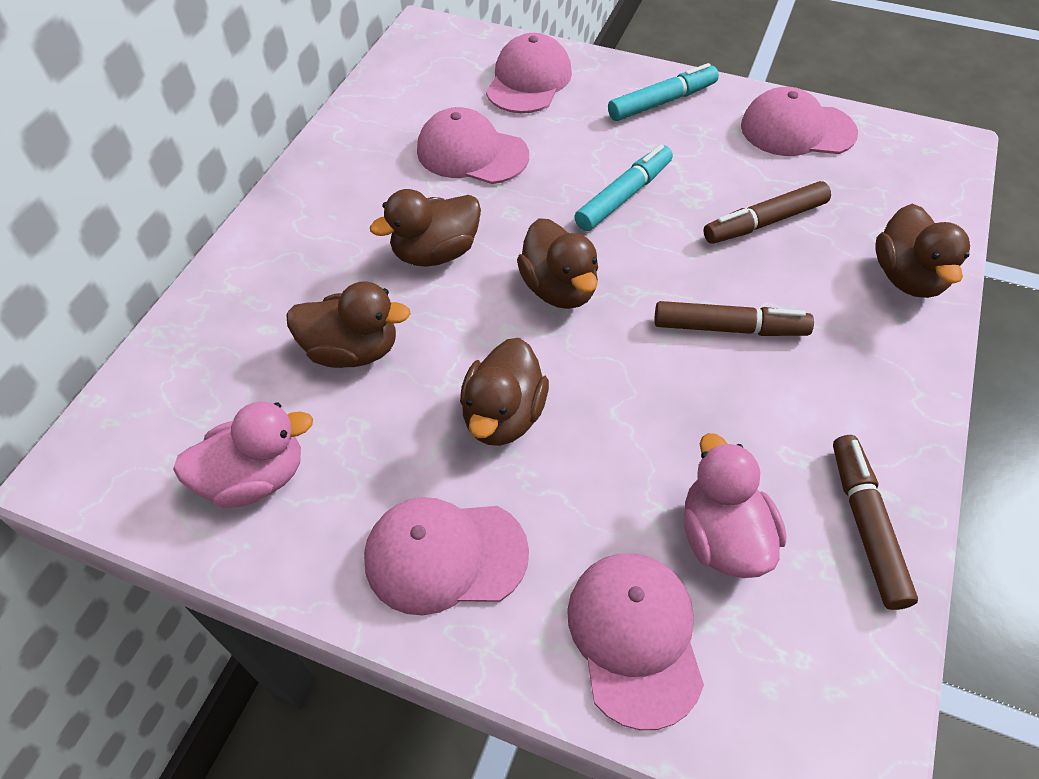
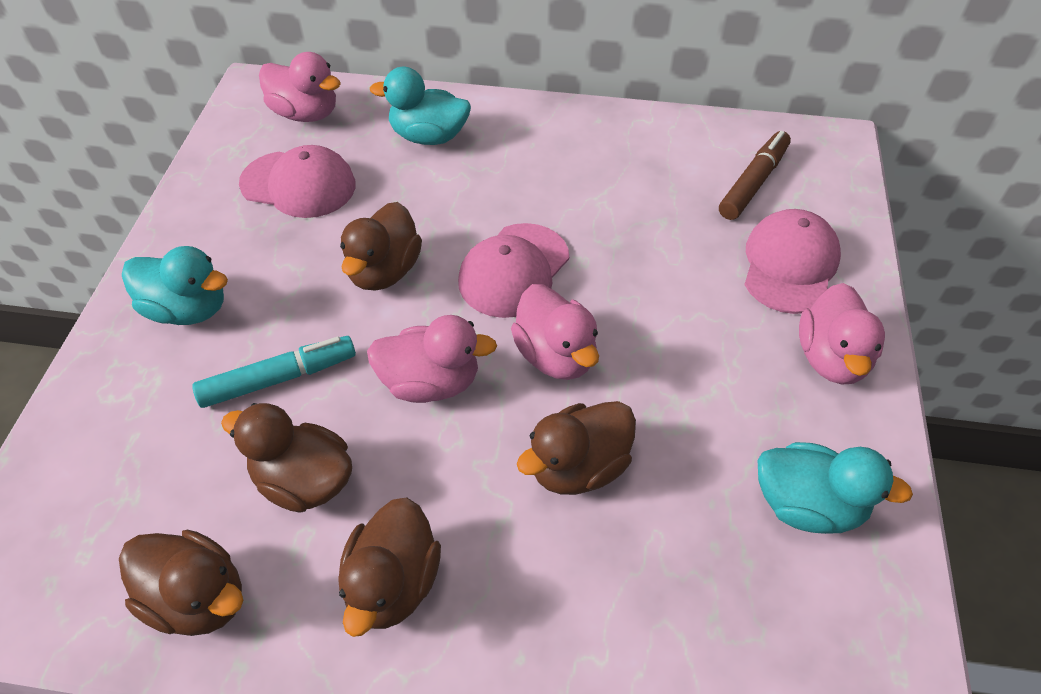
brown marker: 3 -> 1
pink cap: 5 -> 3
pink duck: 2 -> 4
turquoise duck: 0 -> 3
turquoise marker: 2 -> 1

